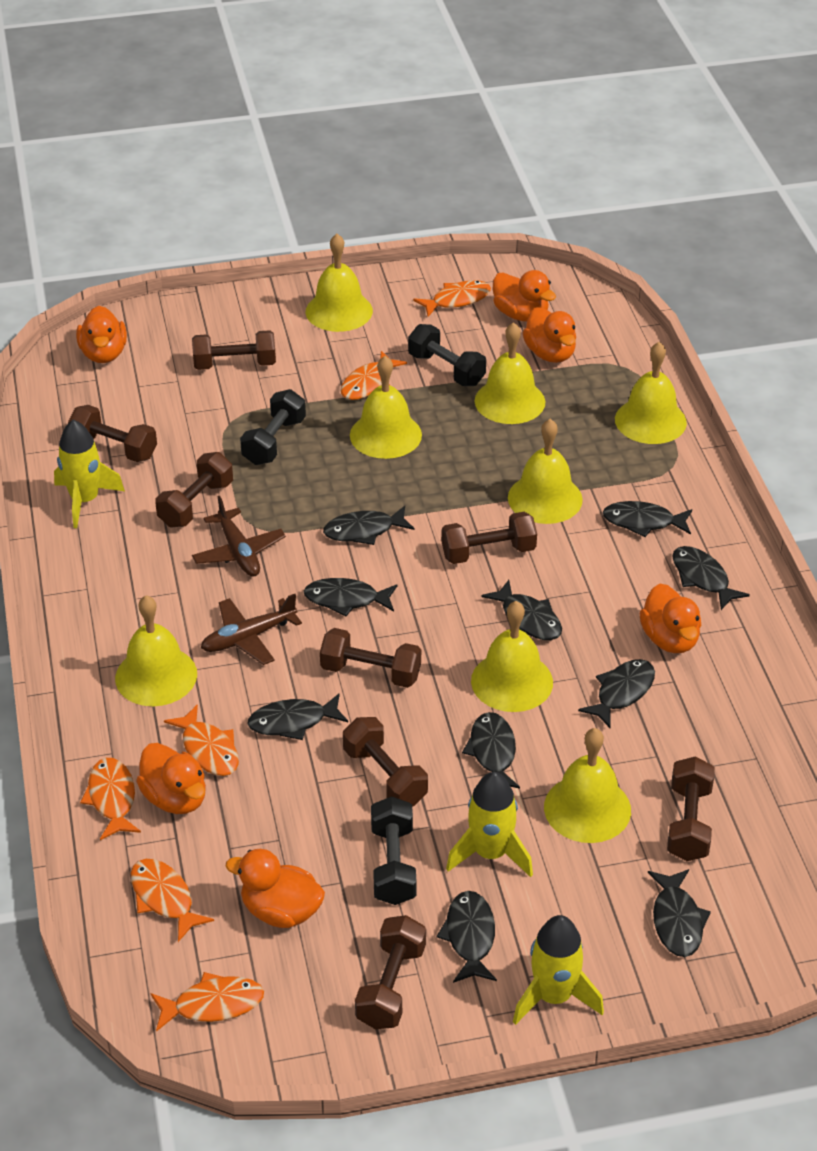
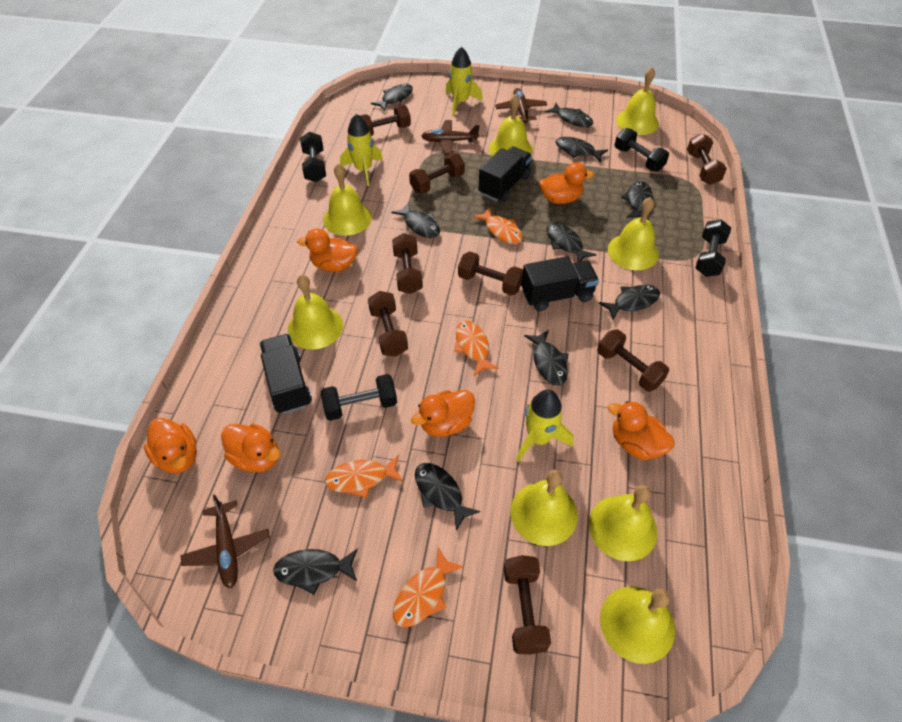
black dumbbell: 3 -> 4
black truck: 0 -> 3
brown plane: 2 -> 3
orange fish: 6 -> 4

